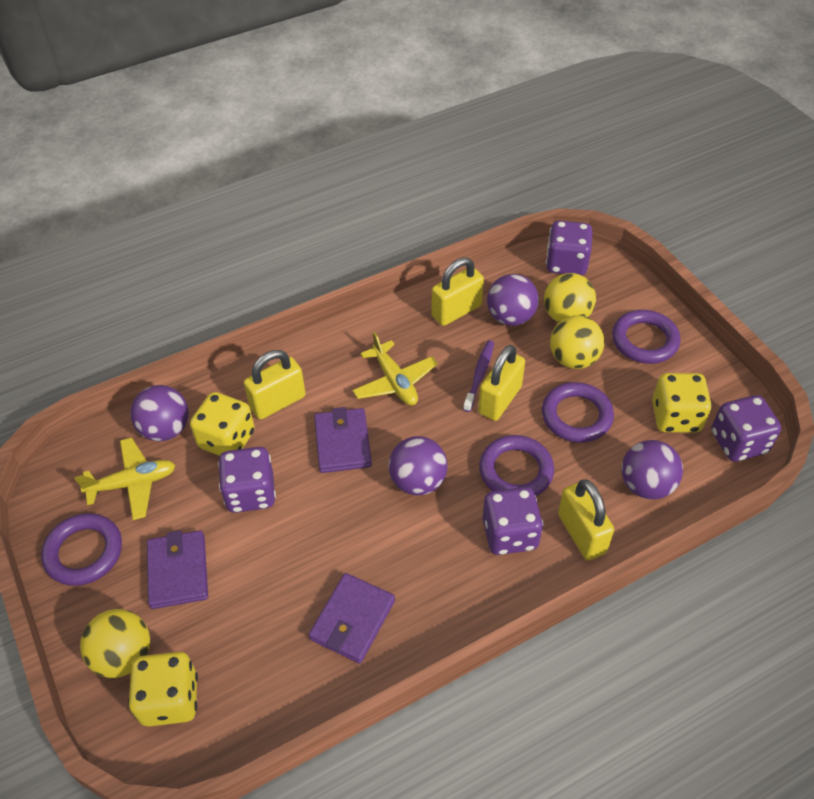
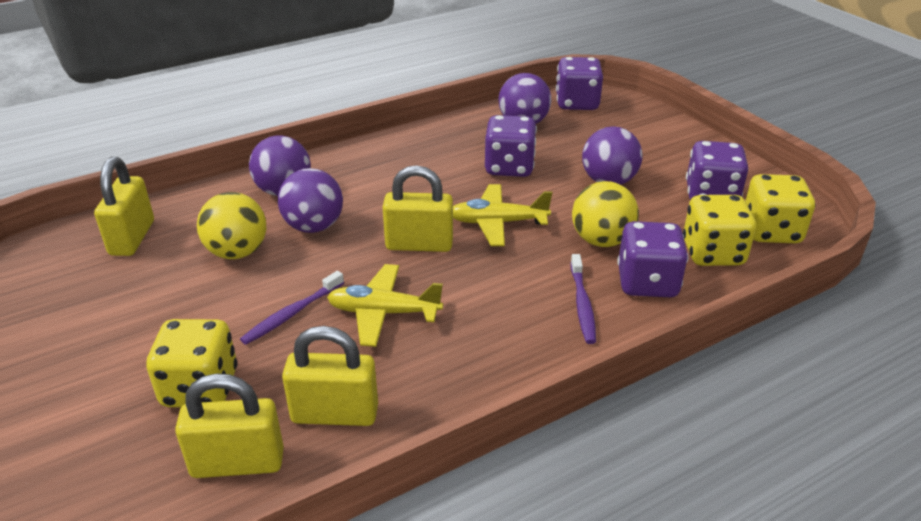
purple ring: 4 -> 0
purple toothbrush: 1 -> 2
purple wallet: 3 -> 0
yellow ball: 3 -> 2

